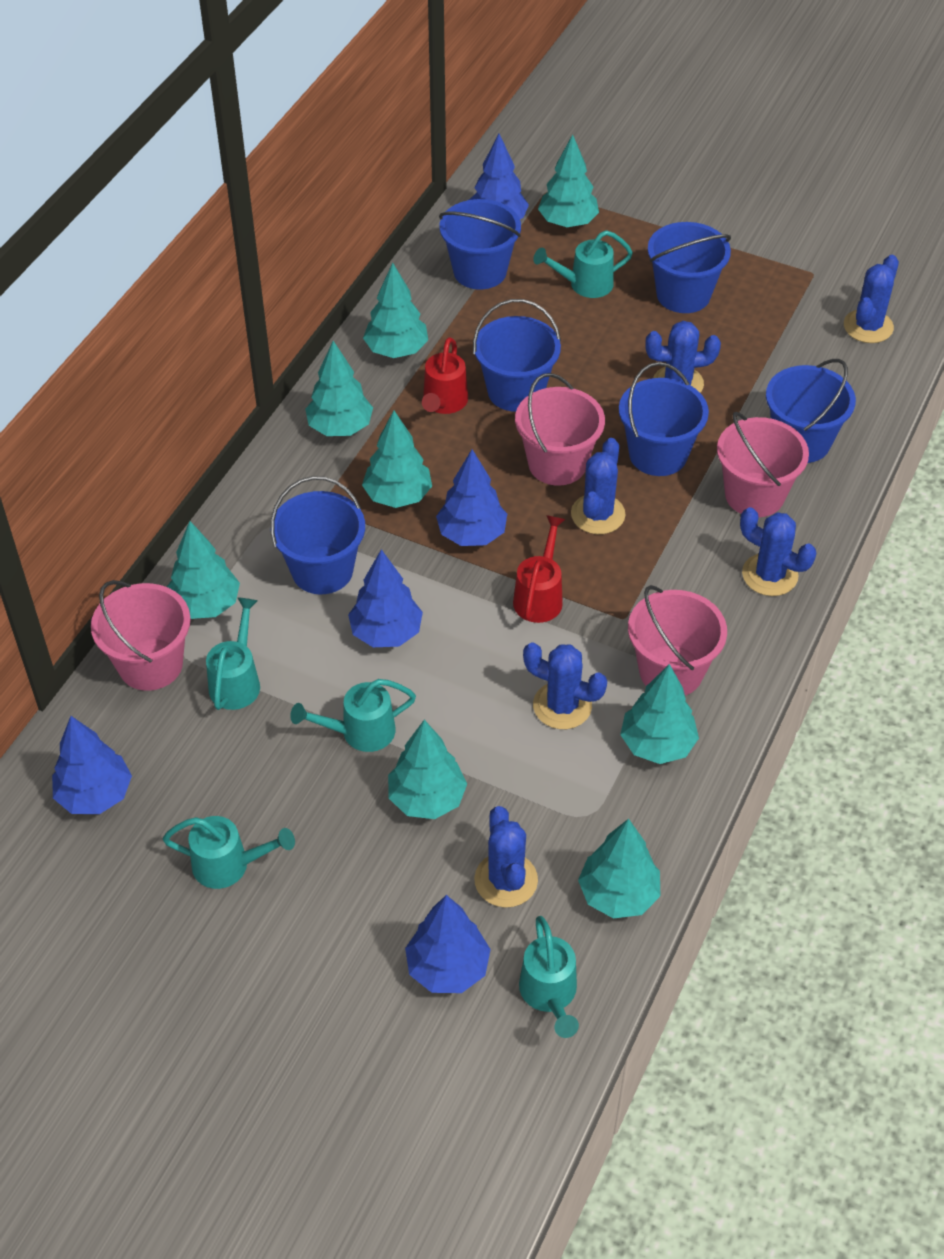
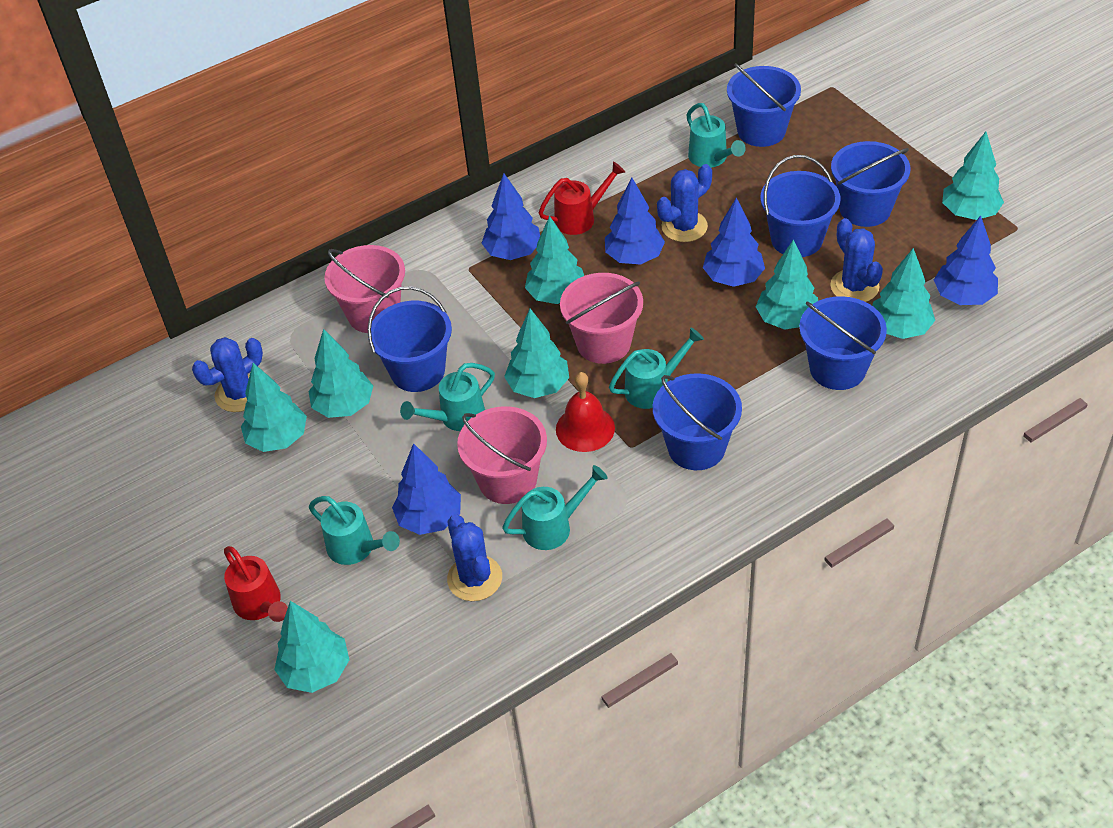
blue cactus: 6 -> 4
pink bucket: 4 -> 3
red bell: 0 -> 1

